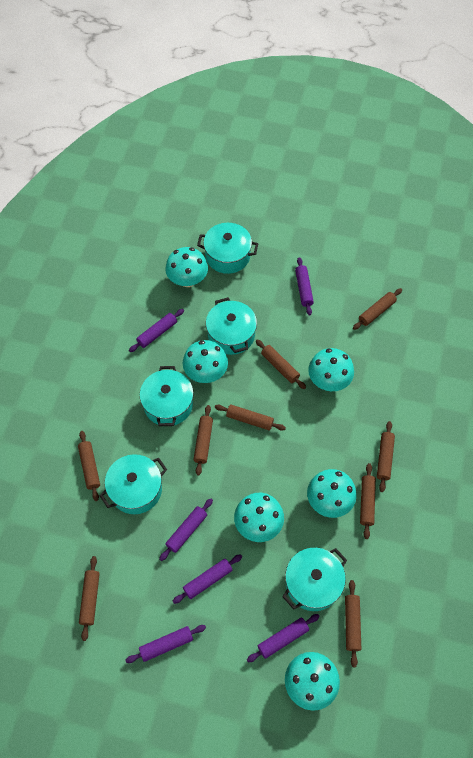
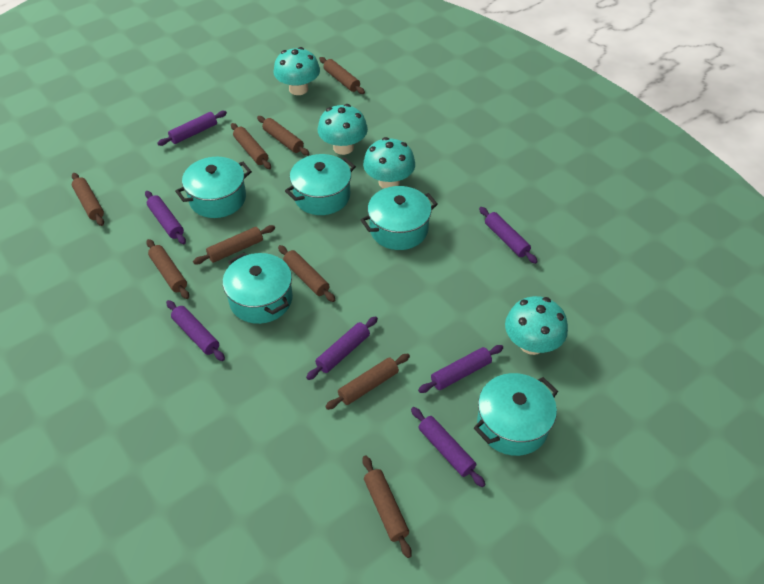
purple rolling pin: 6 -> 7
turquoise mushroom: 6 -> 4

